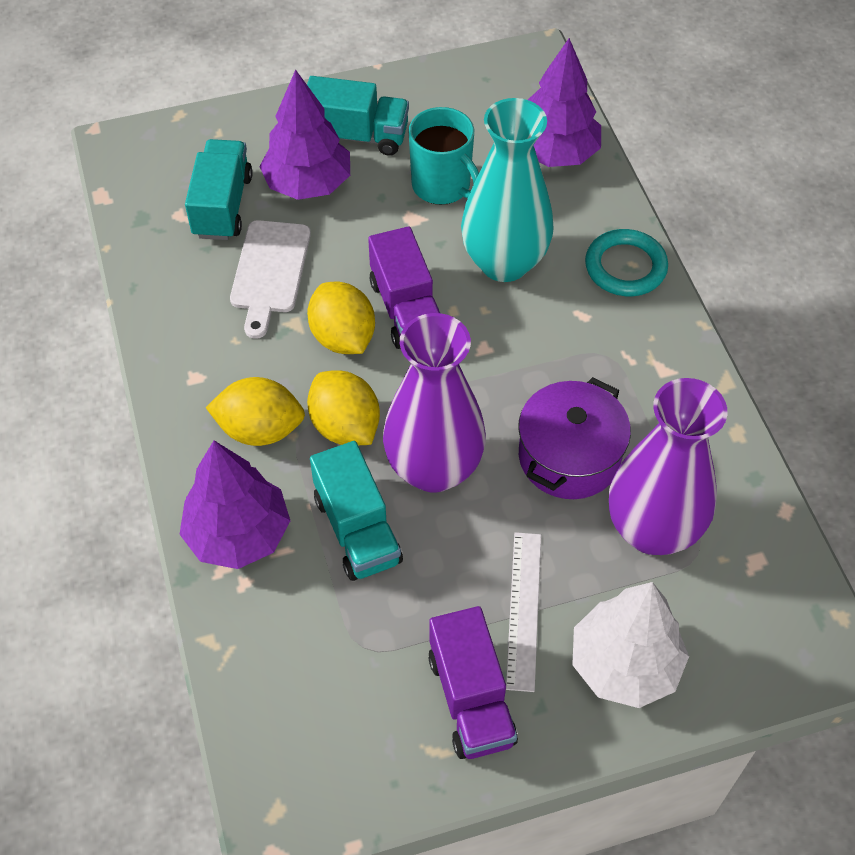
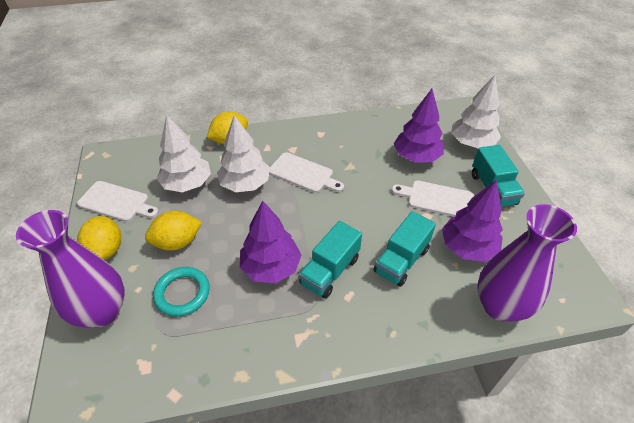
purple pot: 1 -> 0
purple truck: 2 -> 0
turquoise mug: 1 -> 0
turquoise vase: 1 -> 0
white cutting board: 1 -> 3
white ruler: 1 -> 0
white tree: 1 -> 3

